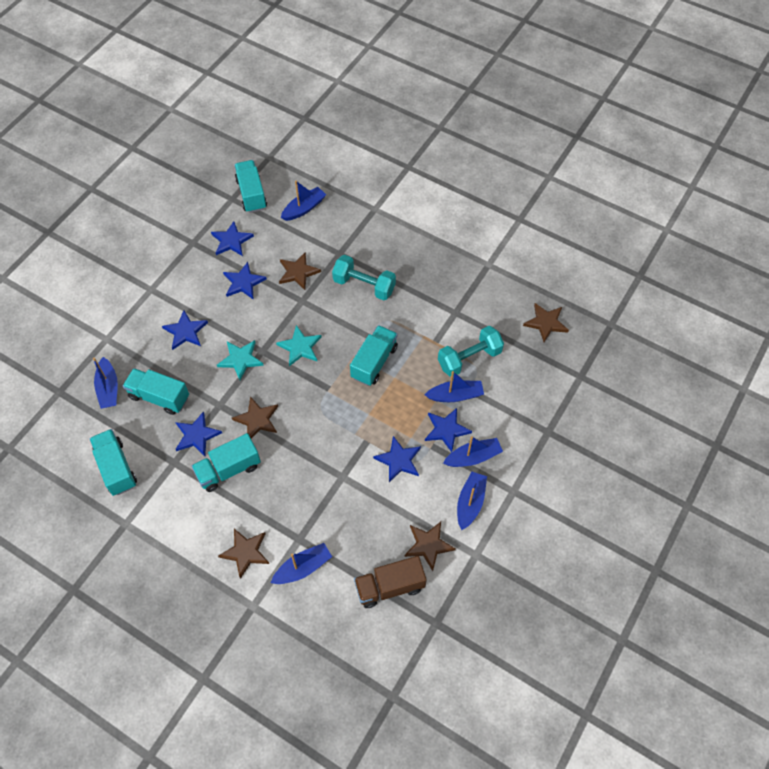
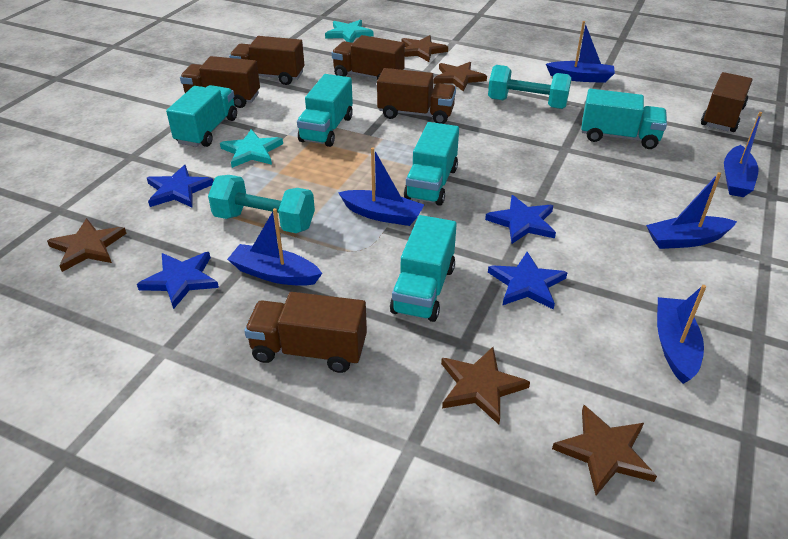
blue star: 6 -> 4
brown truck: 1 -> 6

